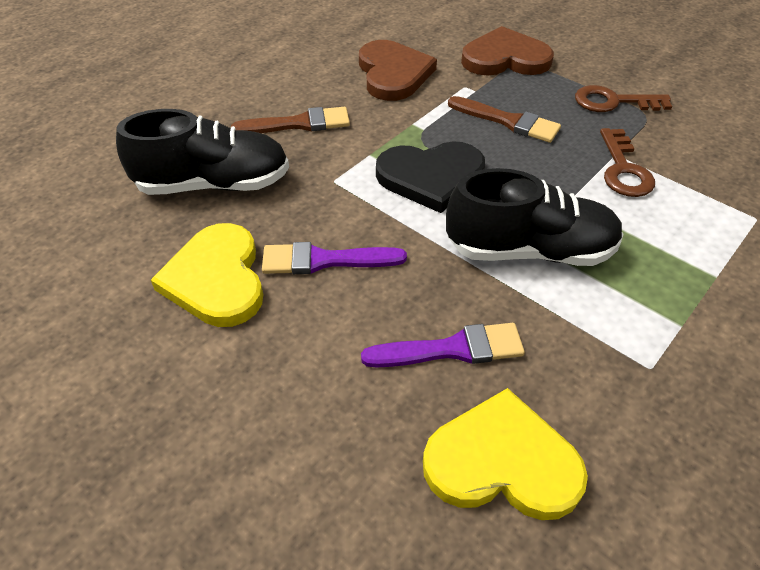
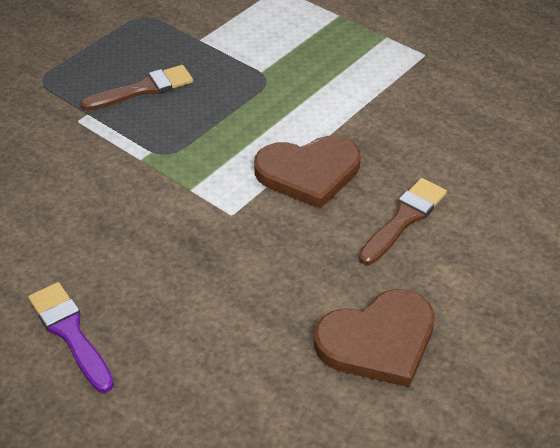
black heart: 1 -> 0
black shoe: 2 -> 0
brown key: 2 -> 0
purple brush: 2 -> 1
yellow heart: 2 -> 0

